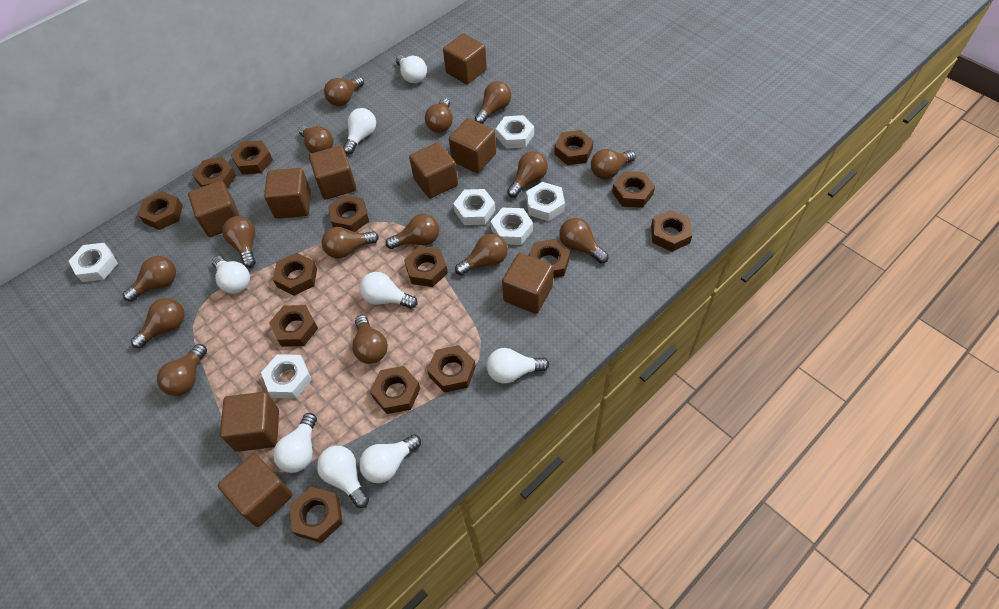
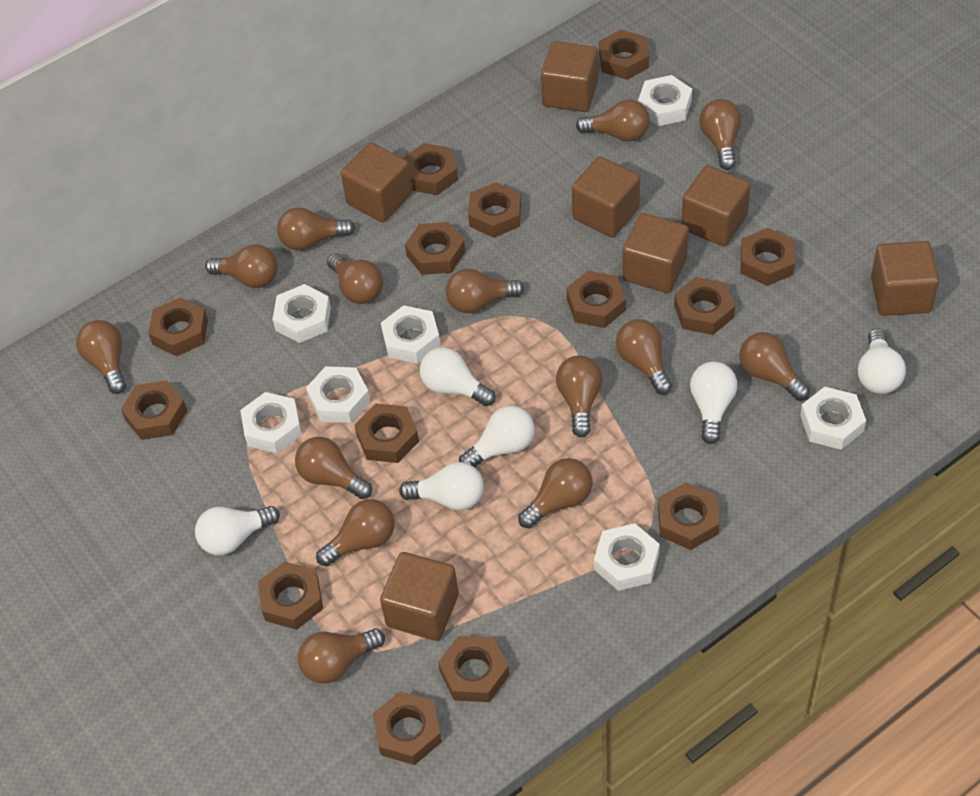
brown cube: 9 -> 7
brown light bulb: 15 -> 14
white light bulb: 8 -> 6
white nut: 6 -> 7

